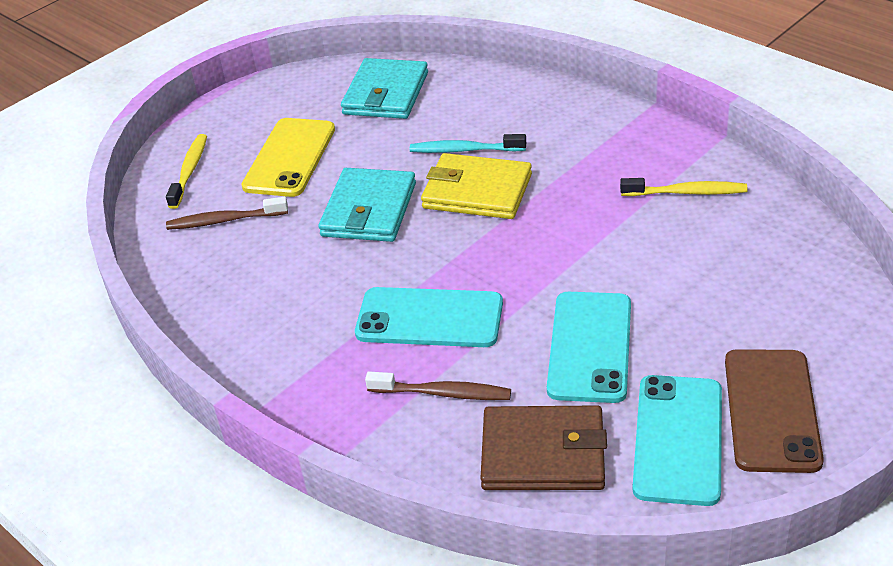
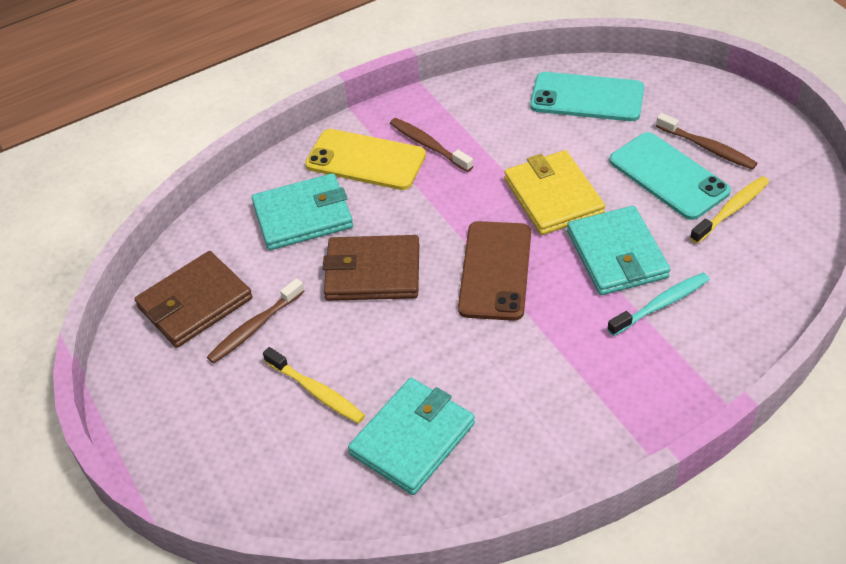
brown toothbrush: 2 -> 3
brown wallet: 1 -> 2
turquoise phone: 3 -> 2
turquoise wallet: 2 -> 3

